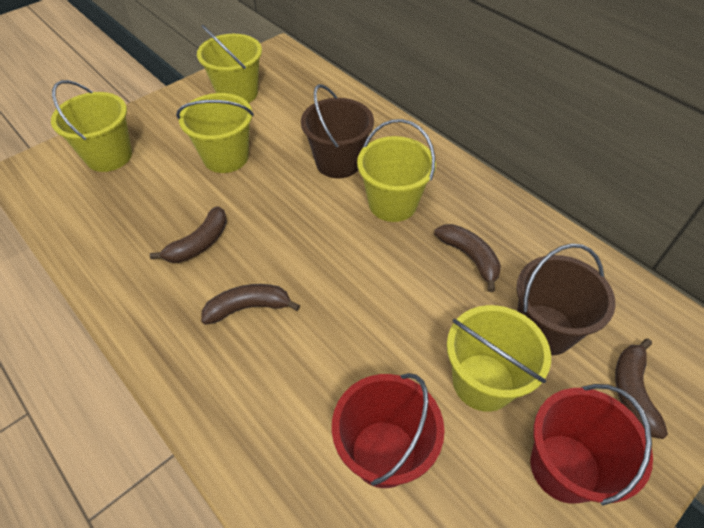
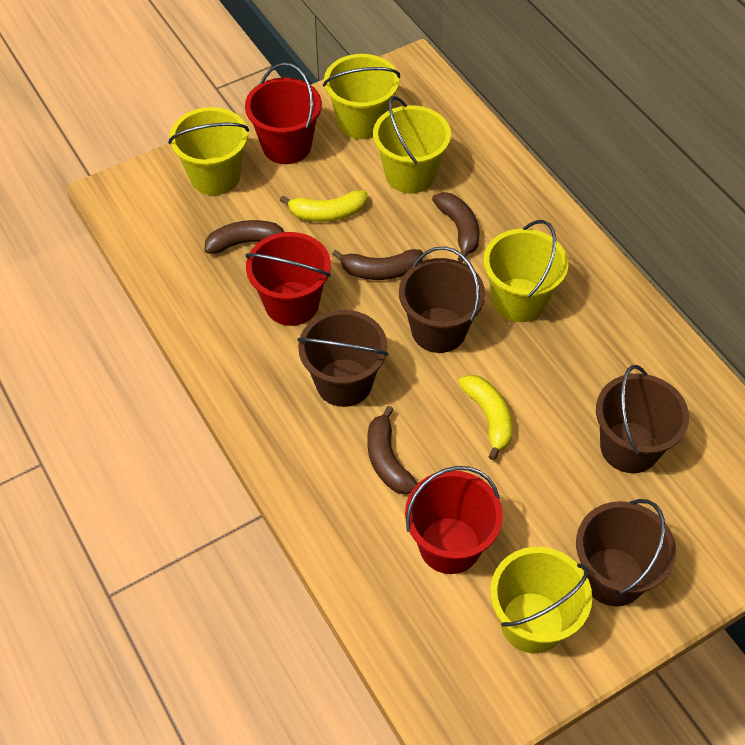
brown bucket: 2 -> 4
red bucket: 2 -> 3
yellow banana: 0 -> 2

